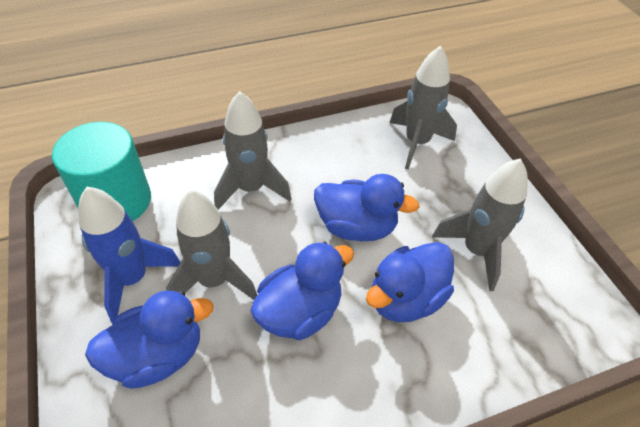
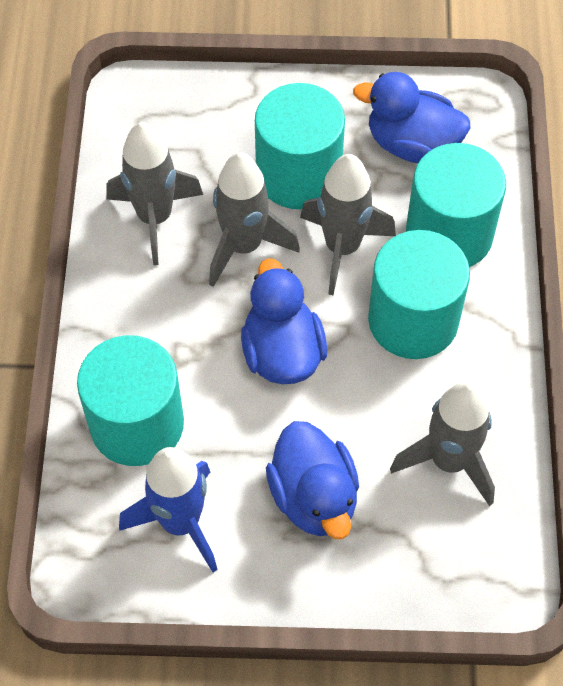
blue duck: 4 -> 3
turquoise cylinder: 1 -> 4

